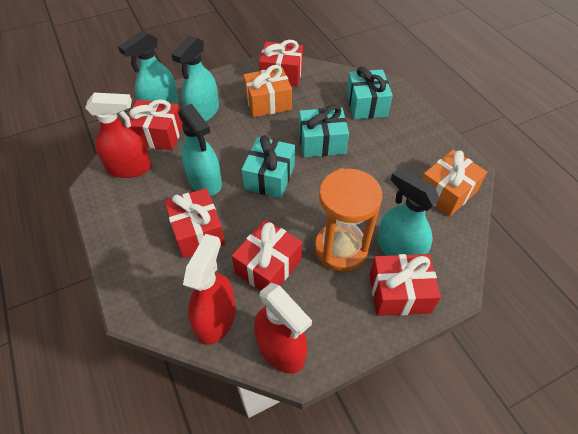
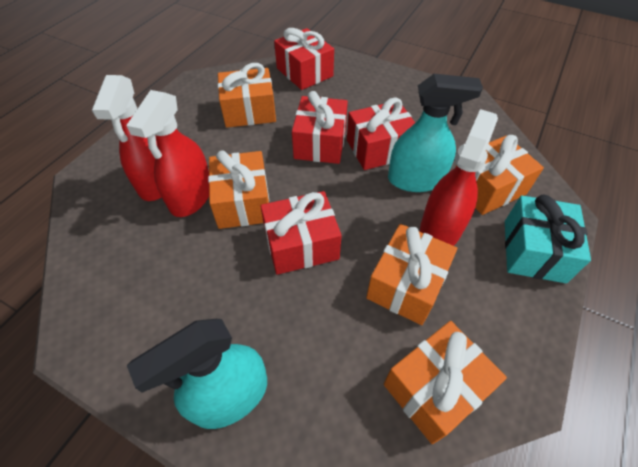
orange gift: 2 -> 5
orange hourglass: 1 -> 0
red gift: 5 -> 4
turquoise gift: 3 -> 1
turquoise spray bottle: 4 -> 2

